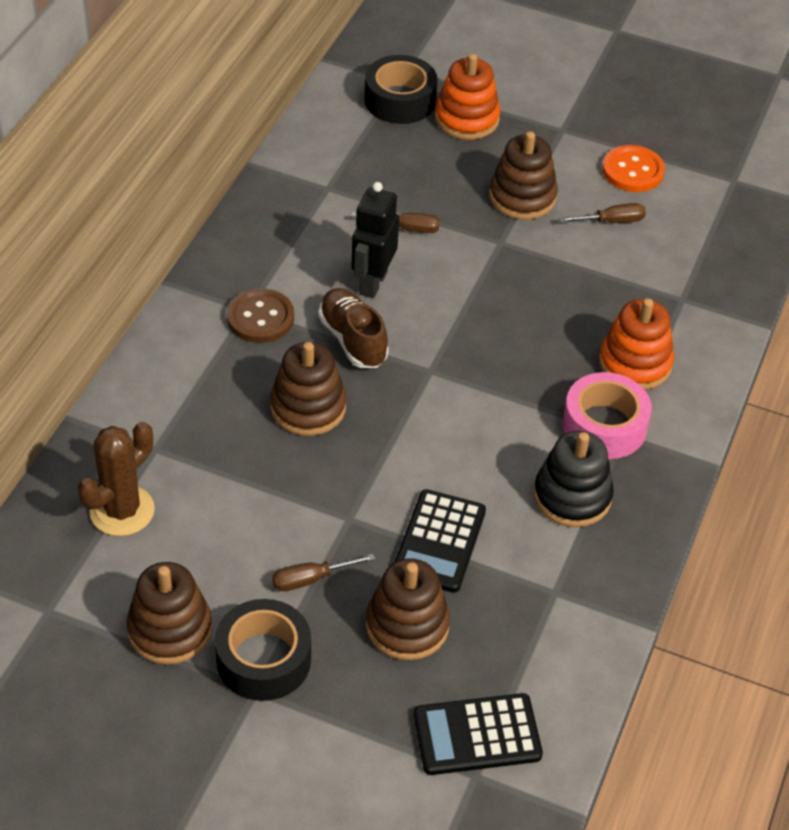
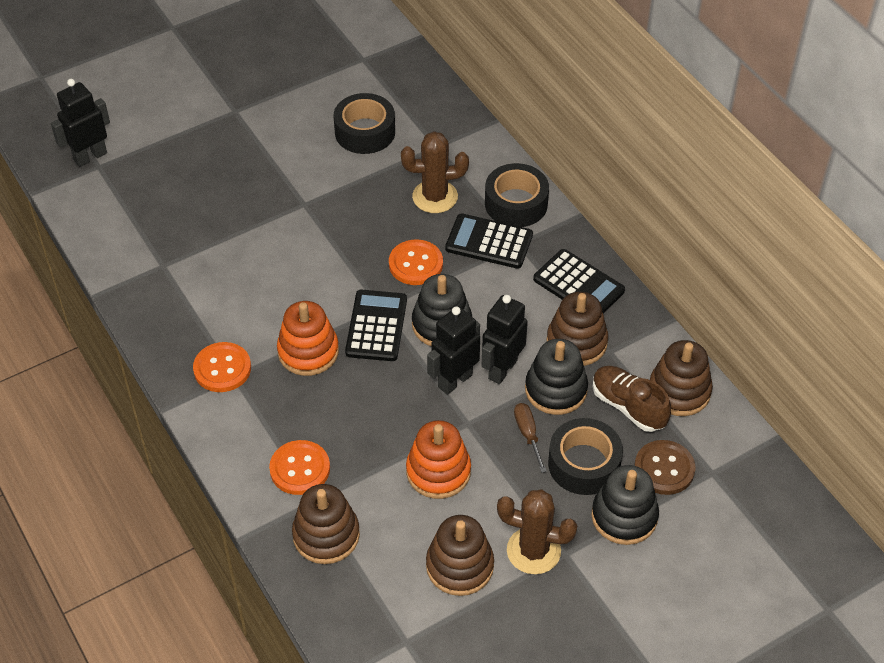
black calculator: 2 -> 3
black robot: 1 -> 3
black stacking toy: 1 -> 3
black tape: 2 -> 3
brown cactus: 1 -> 2
brown screwdriver: 3 -> 1
orange button: 1 -> 3
pink tape: 1 -> 0

